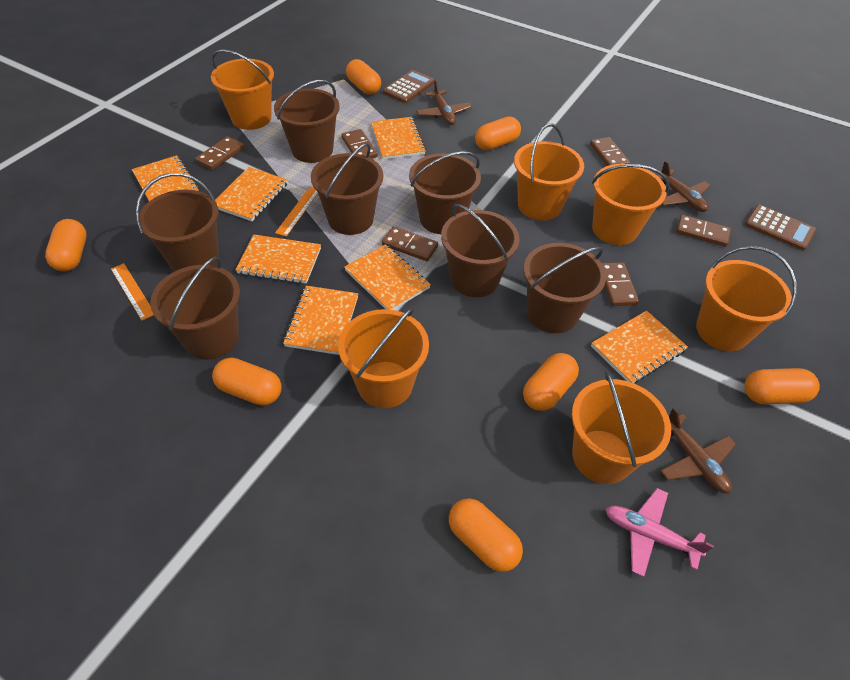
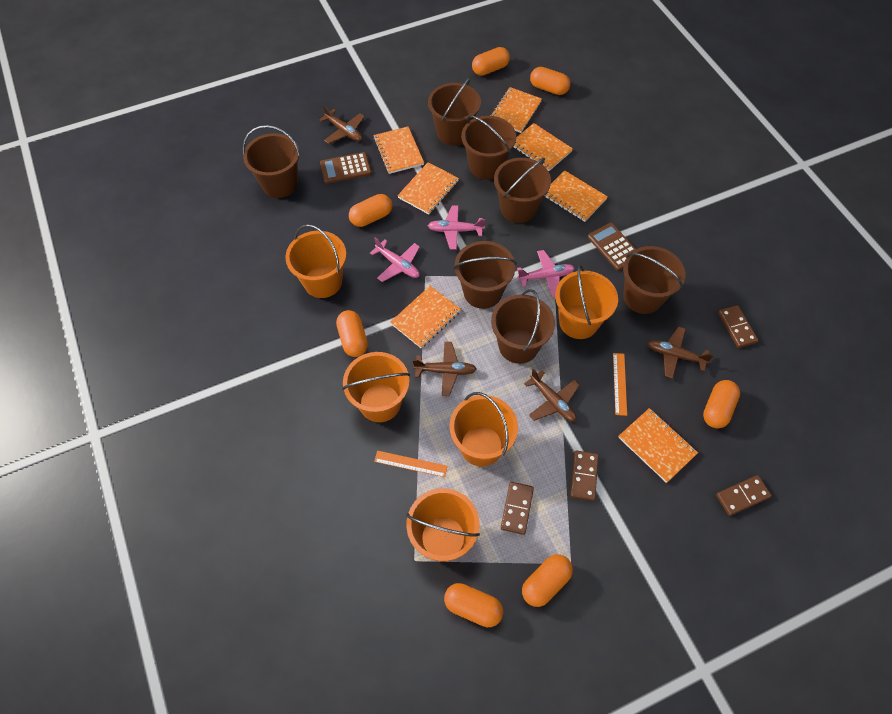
brown domino: 6 -> 4
brown plane: 3 -> 4
orange bucket: 6 -> 5
pink plane: 1 -> 3

